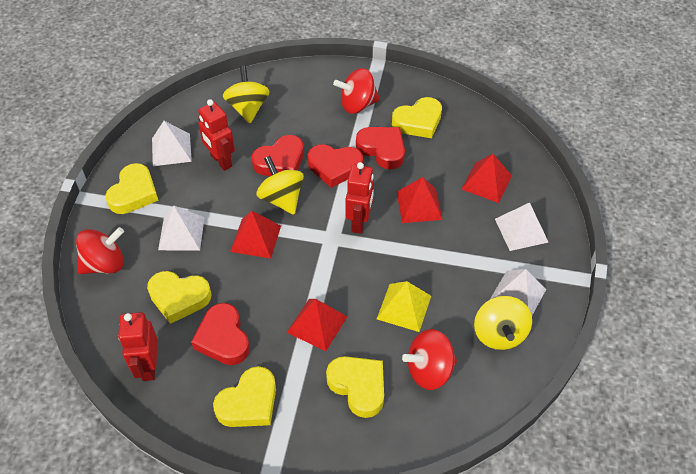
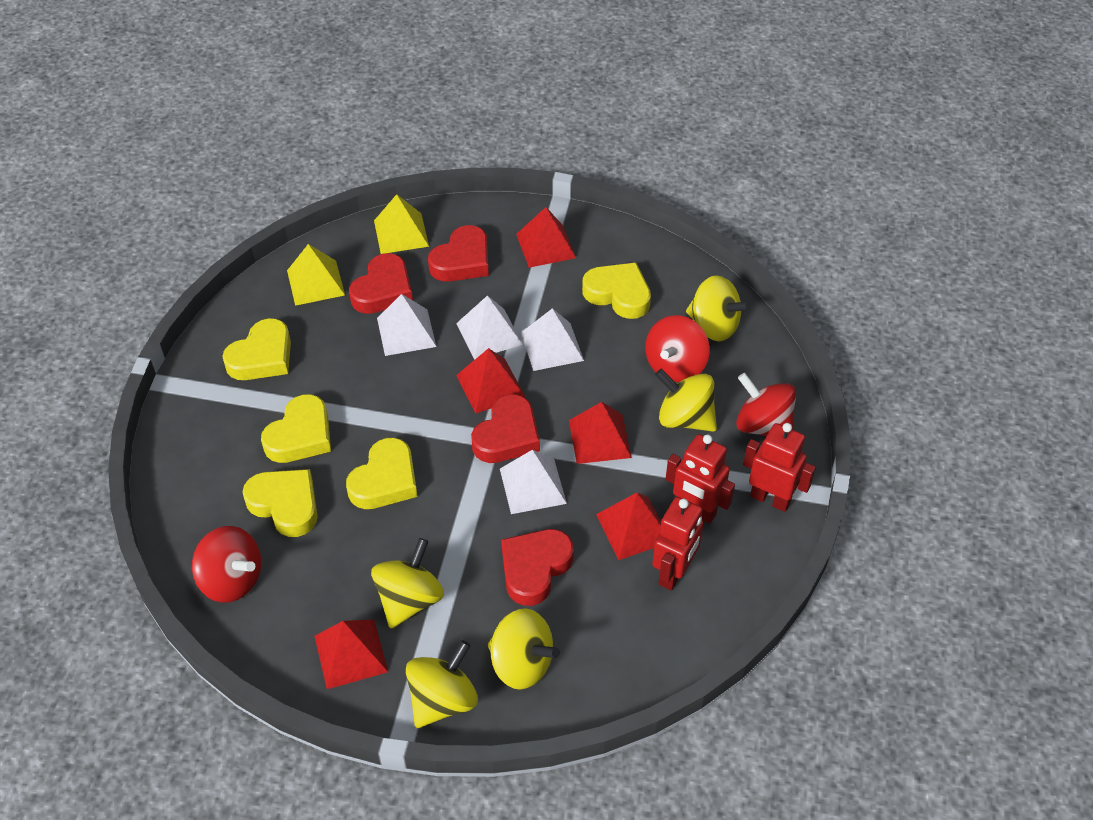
red pyramid: 4 -> 5
yellow pyramid: 1 -> 2
yellow spinning top: 3 -> 5

